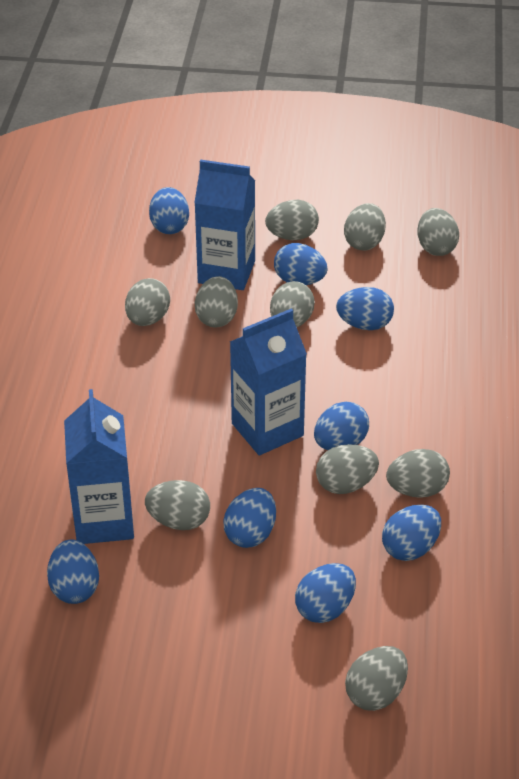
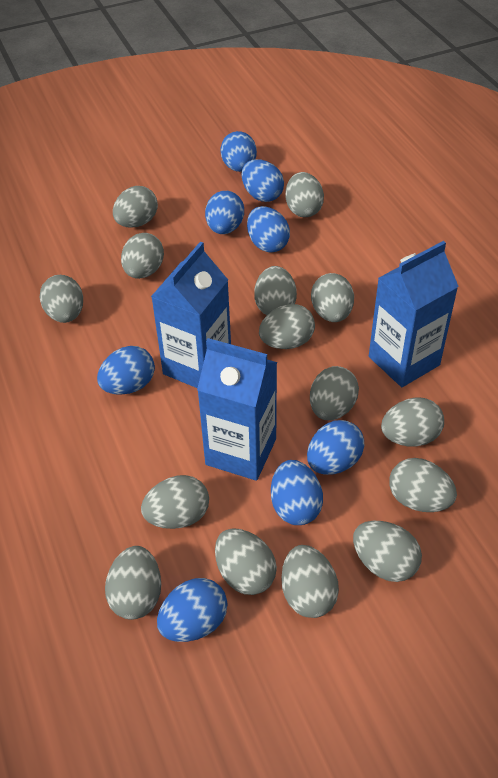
grey egg: 10 -> 15

